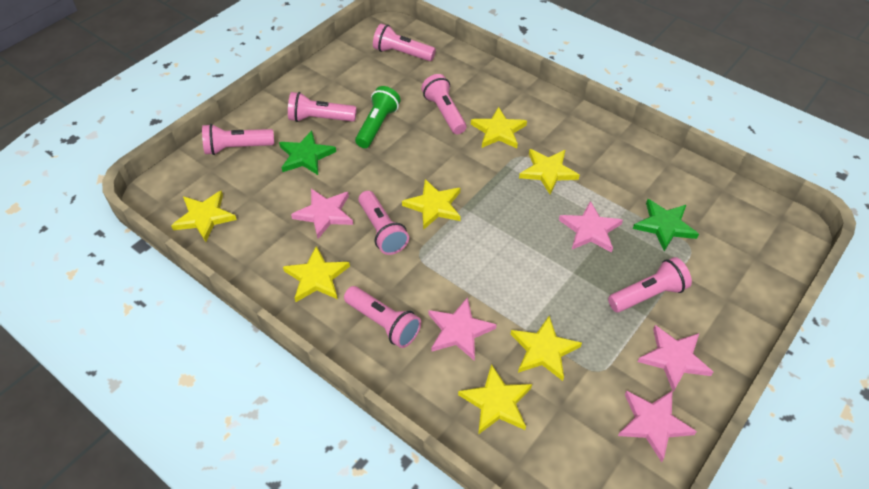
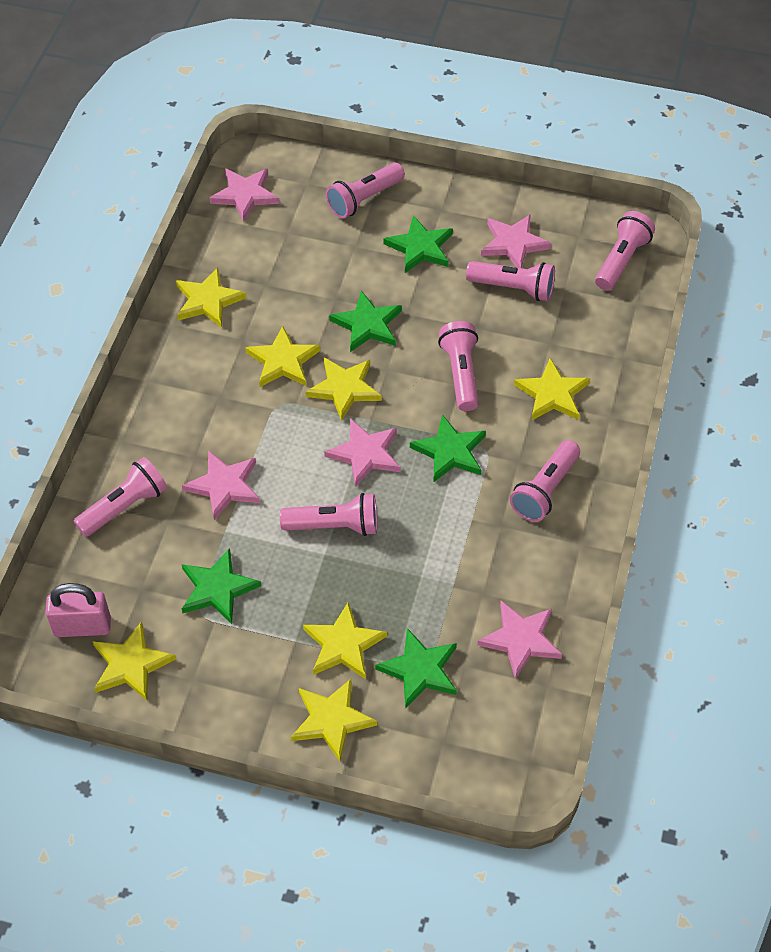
green flashlight: 1 -> 0
green star: 2 -> 5
pink padlock: 0 -> 1

